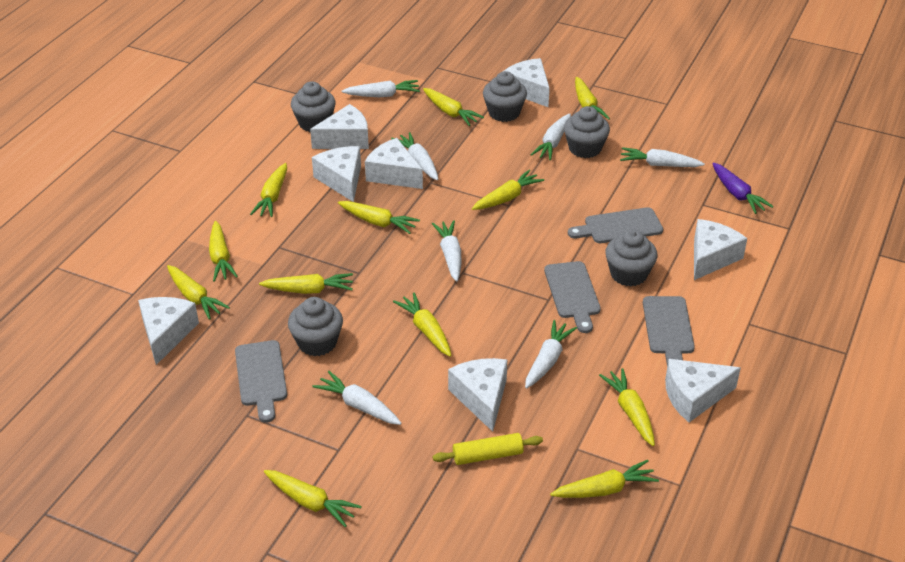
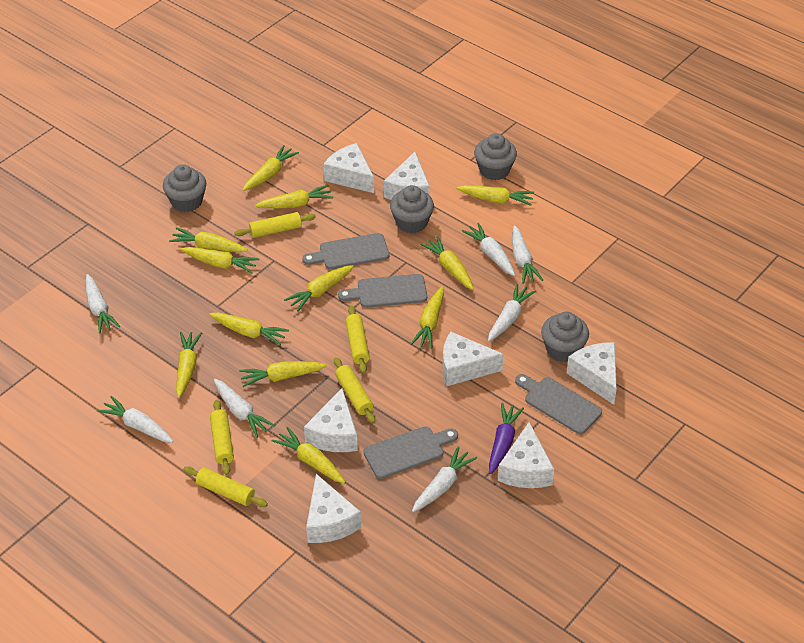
grey cupcake: 5 -> 4
white cheese: 8 -> 7
yellow rolling pin: 1 -> 5

